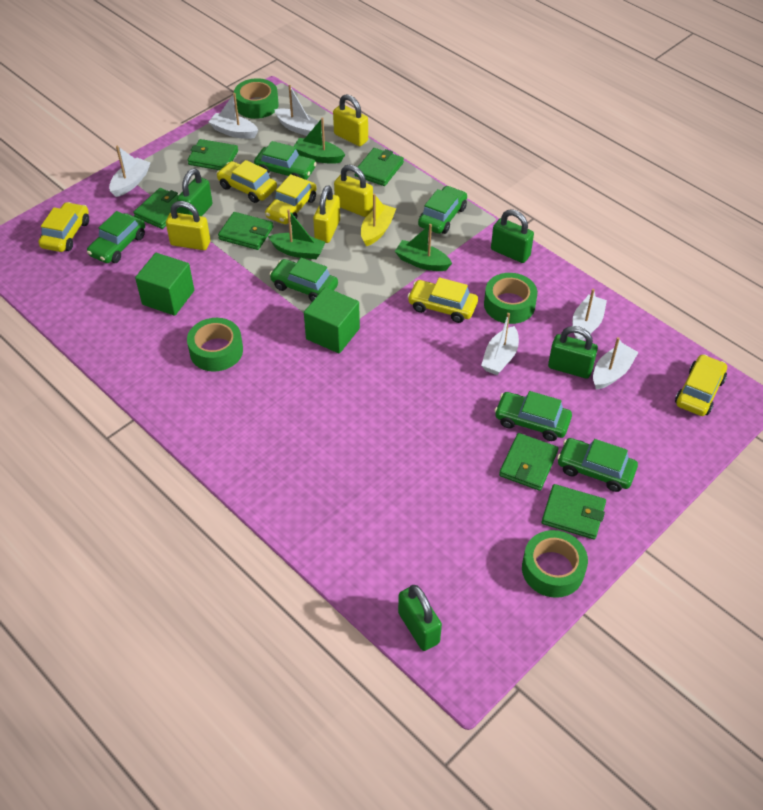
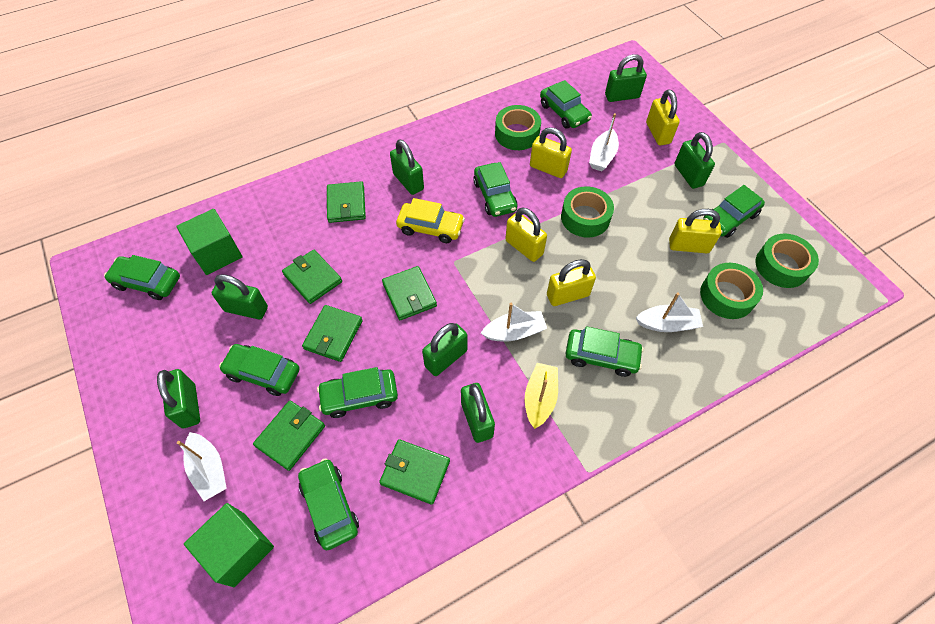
green boat: 3 -> 0
green car: 6 -> 8
green padlock: 4 -> 7
white boat: 6 -> 4
yellow car: 5 -> 1
yellow padlock: 4 -> 5

